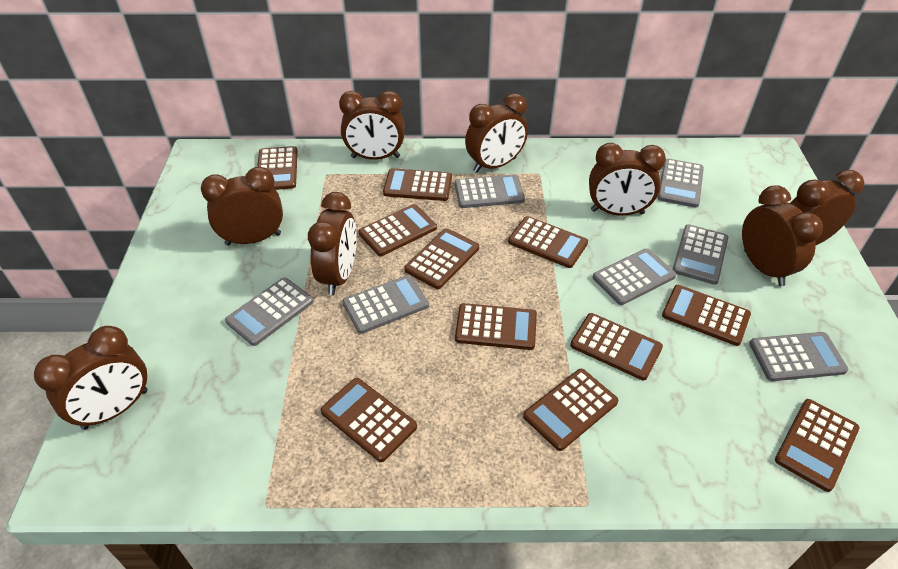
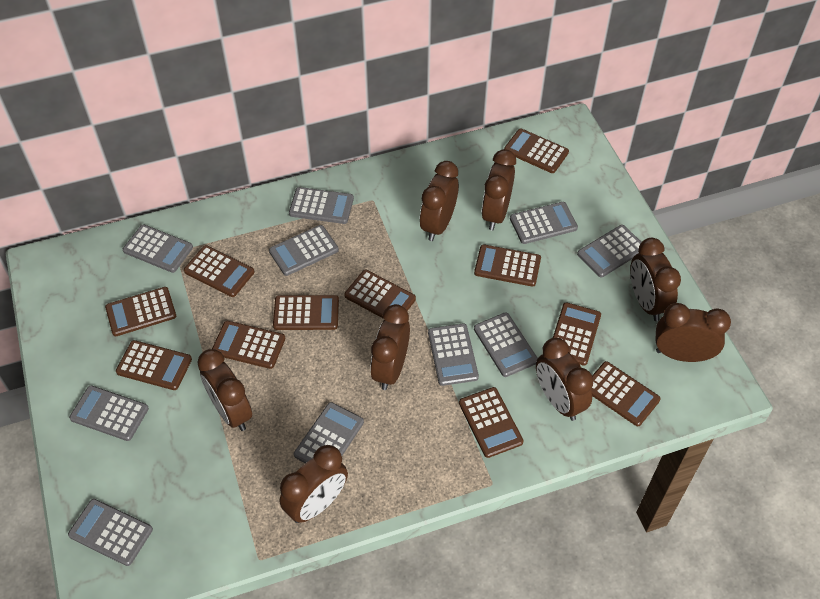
grey calculator: 7 -> 10

